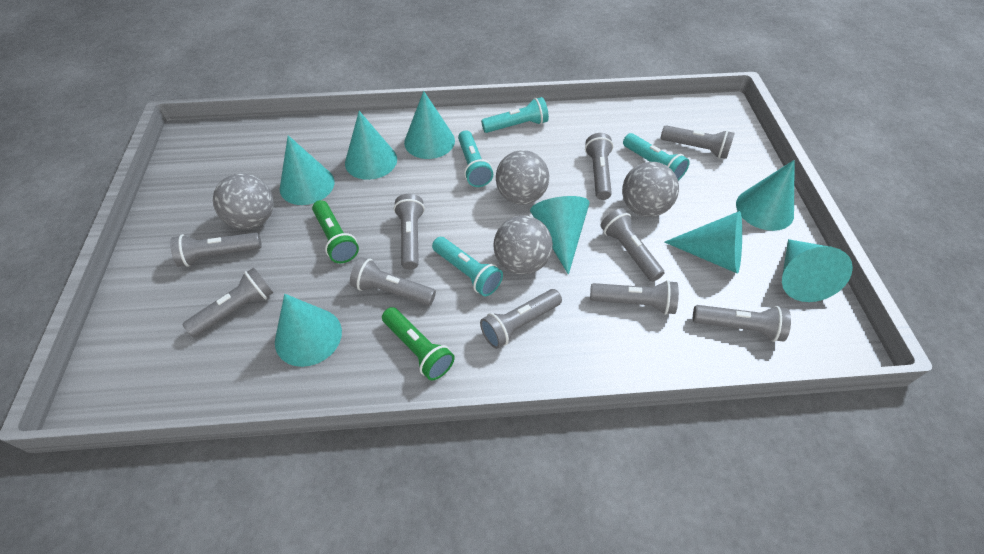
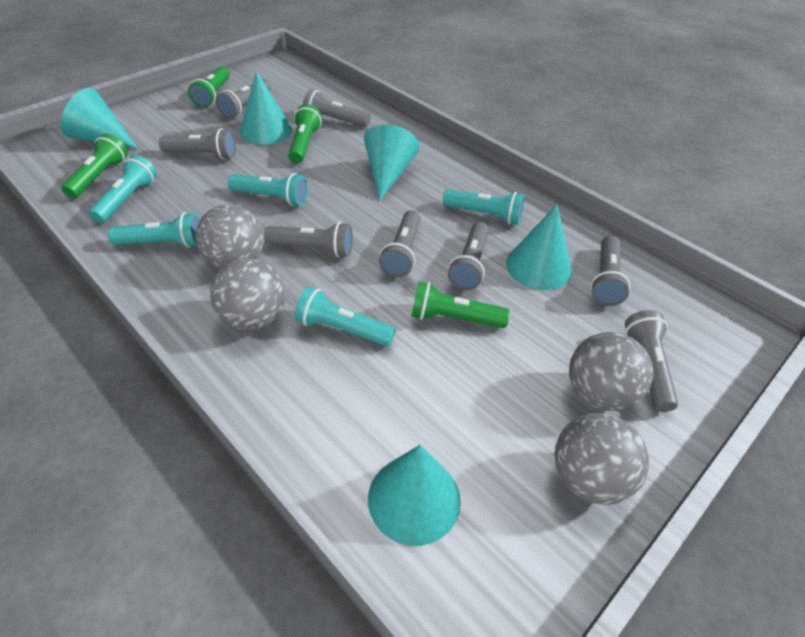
green flashlight: 2 -> 4
grey flashlight: 10 -> 8
turquoise cone: 8 -> 5
turquoise flashlight: 4 -> 5

